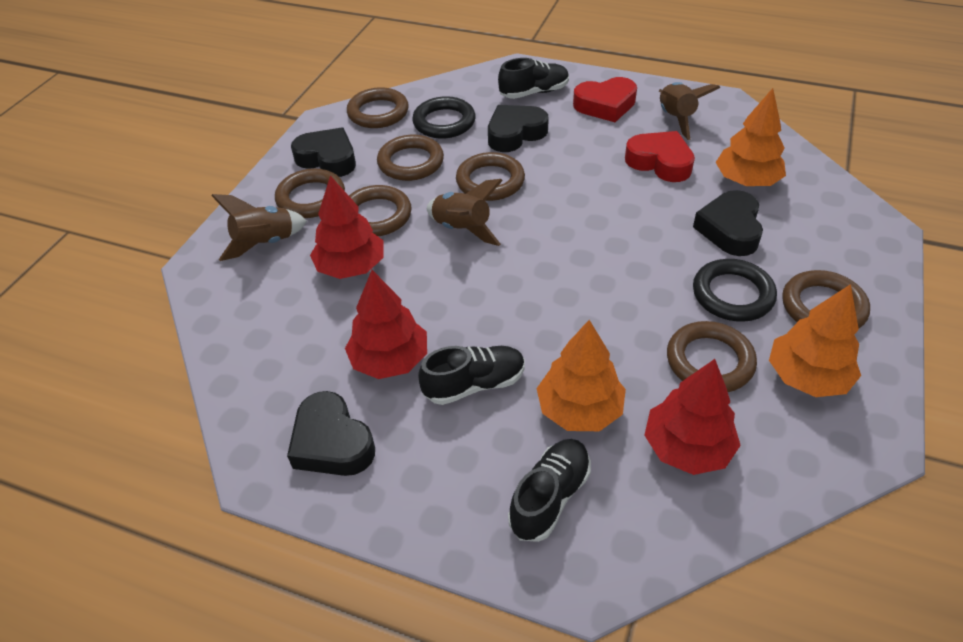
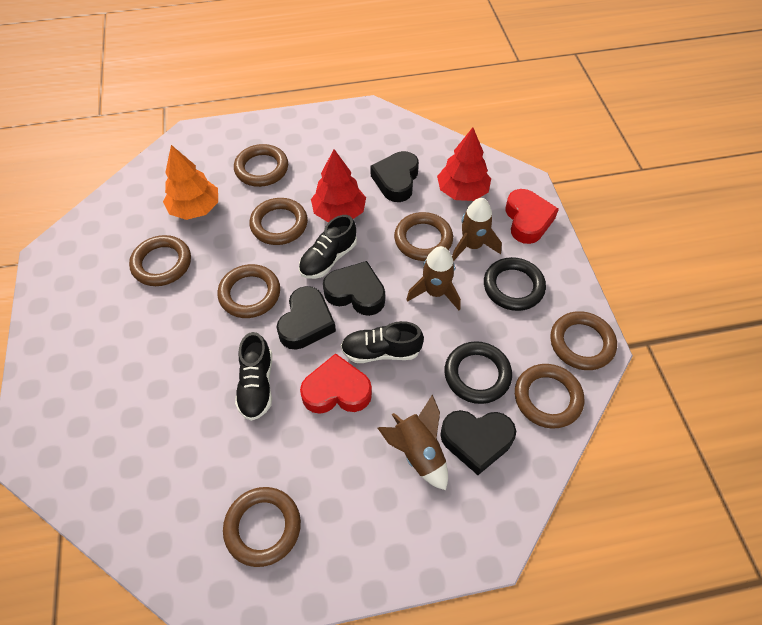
brown ring: 7 -> 8
orange tree: 3 -> 1
red tree: 3 -> 2

